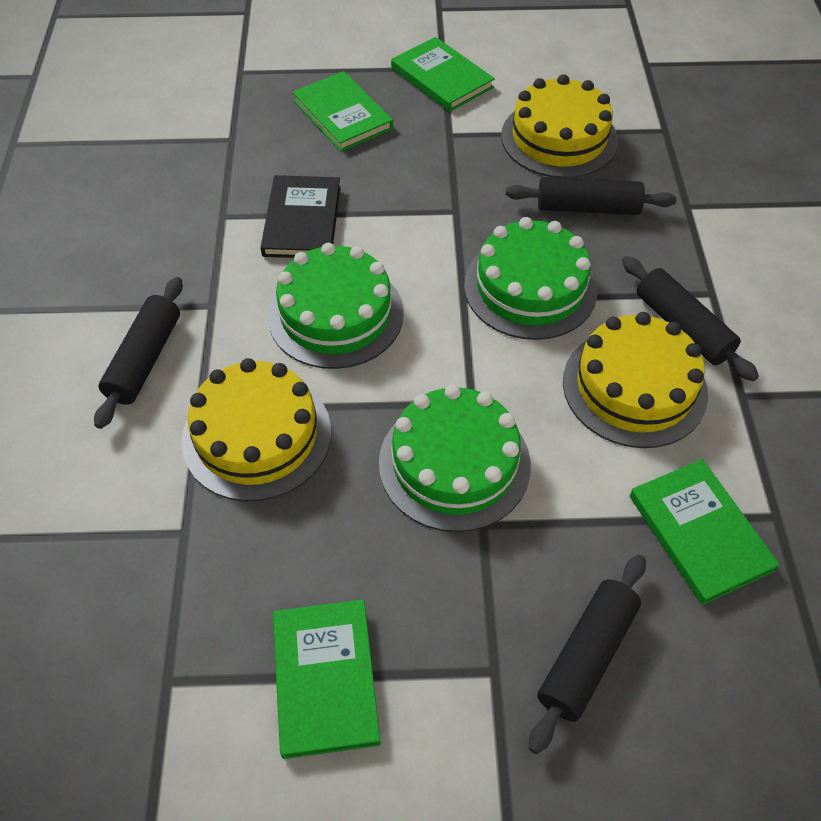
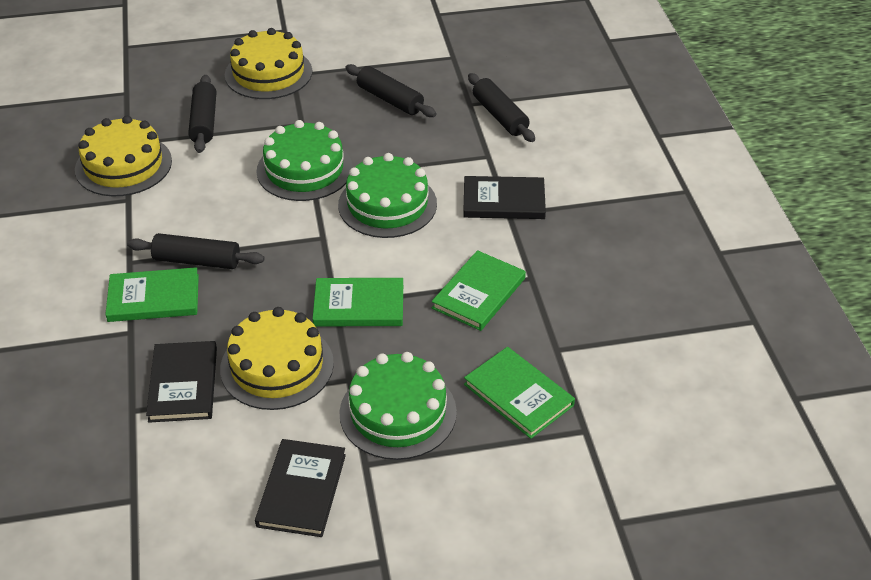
black book: 1 -> 3

